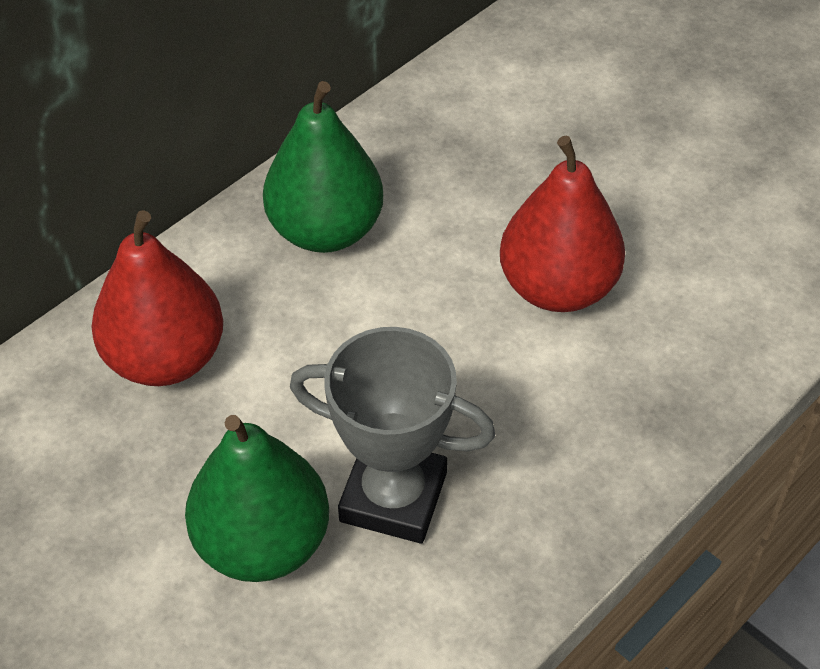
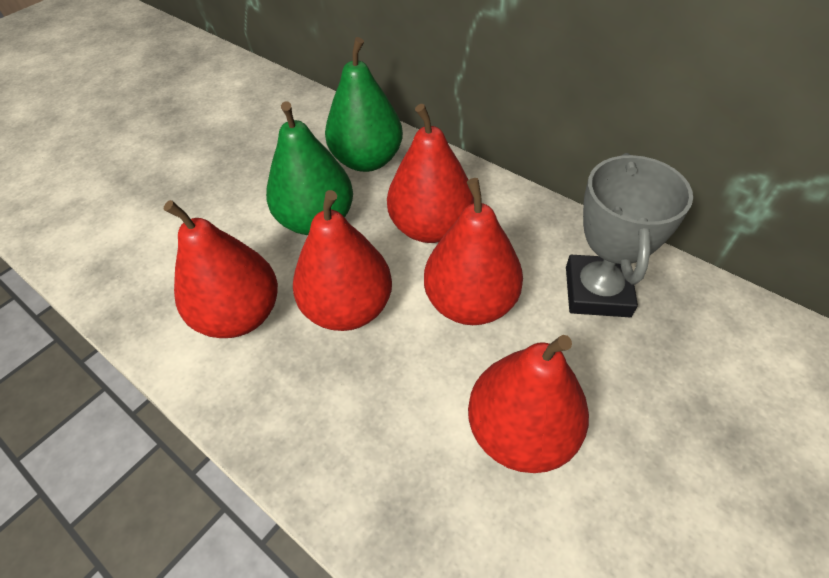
red pear: 2 -> 5

